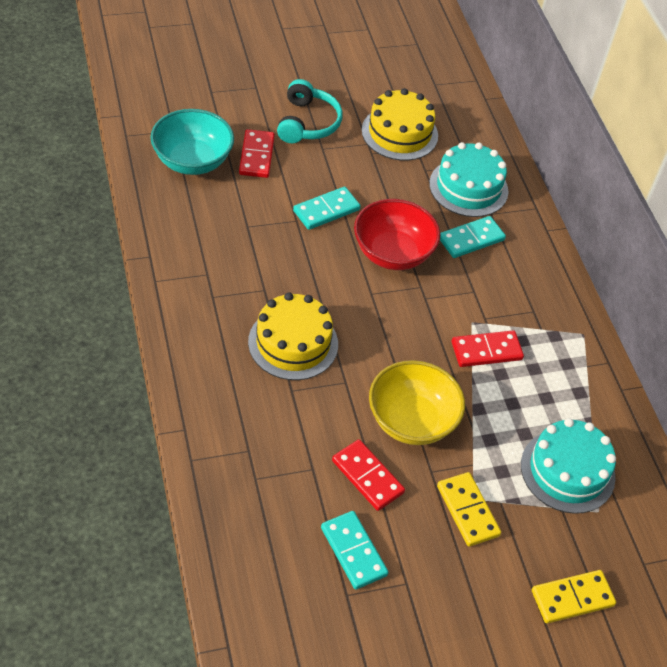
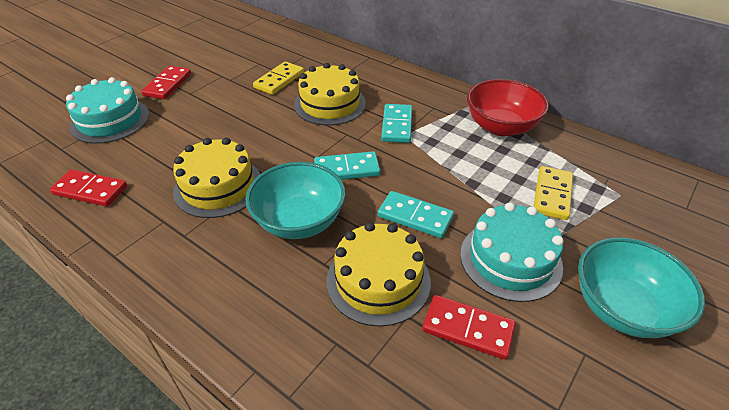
turquoise bowl: 1 -> 2
turquoise headphones: 1 -> 0
yellow bowl: 1 -> 0
yellow cake: 2 -> 3

